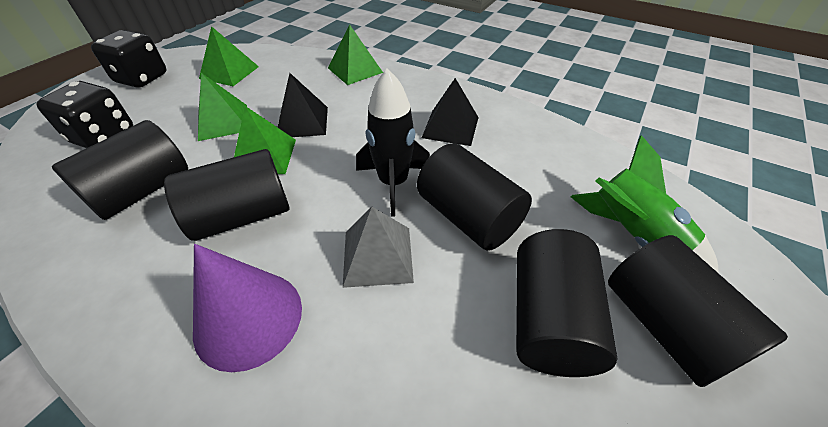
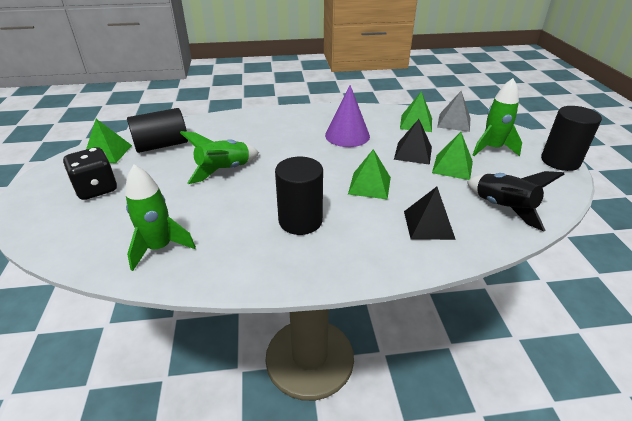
black cylinder: 5 -> 3
black dice: 2 -> 1
green rocket: 1 -> 3

